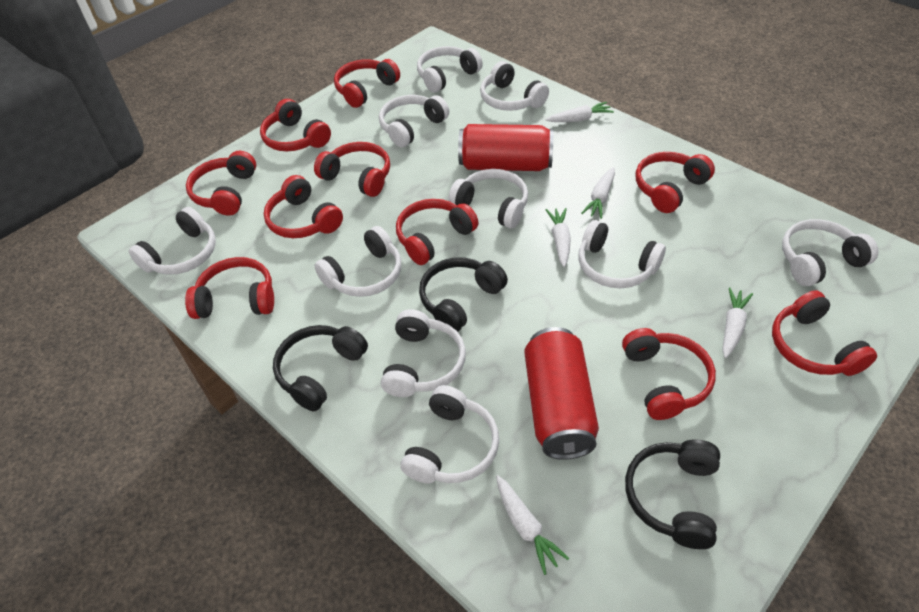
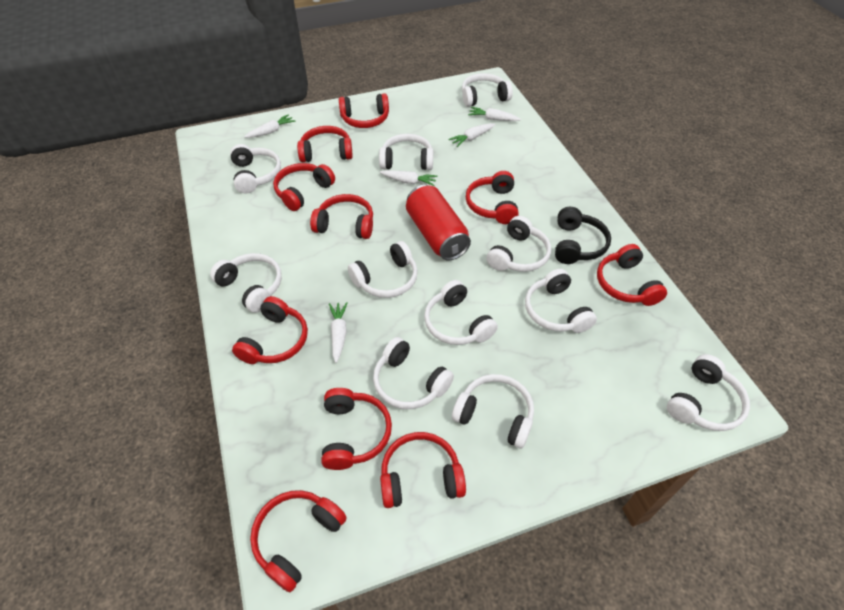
black headphones: 3 -> 1
red can: 2 -> 1
white headphones: 10 -> 11

